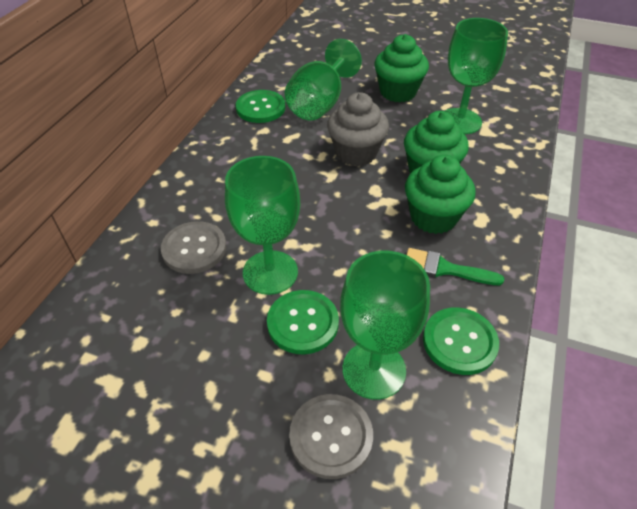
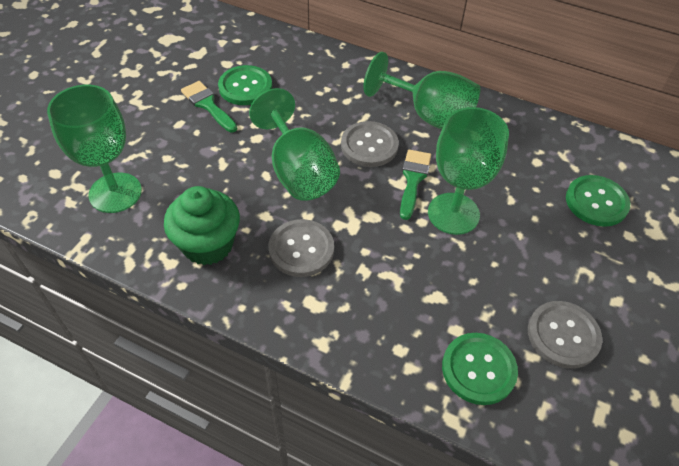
green brush: 1 -> 2
green cupcake: 3 -> 1
grey button: 2 -> 3
grey cupcake: 1 -> 0

